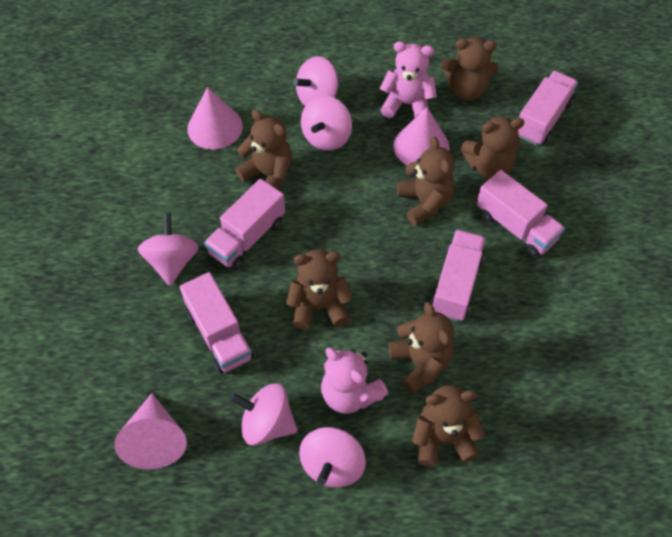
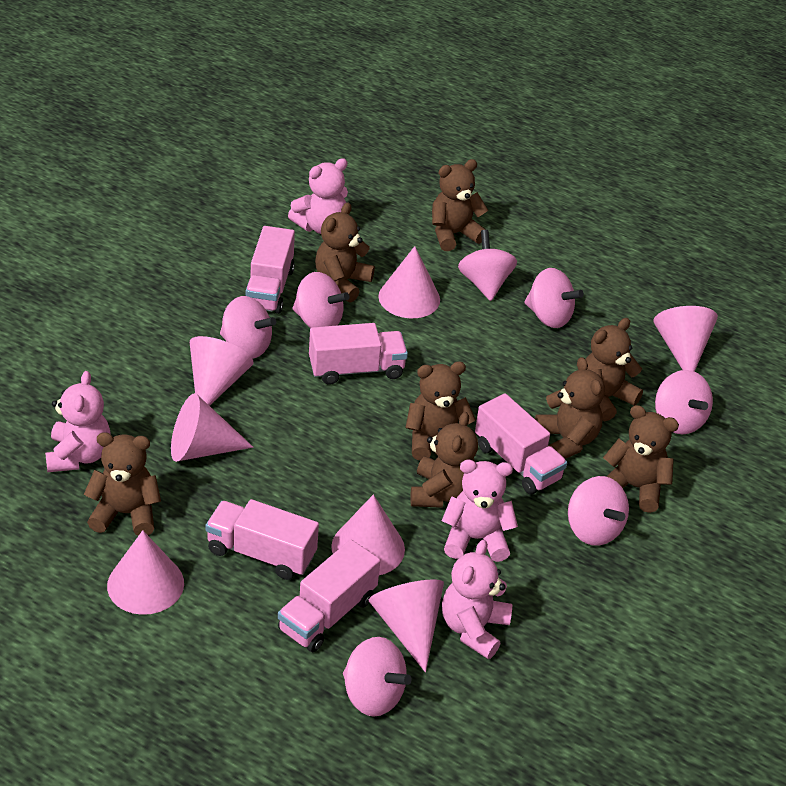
brown teddy bear: 7 -> 8
pink cone: 3 -> 7
pink spinning top: 5 -> 7
pink teddy bear: 2 -> 4

